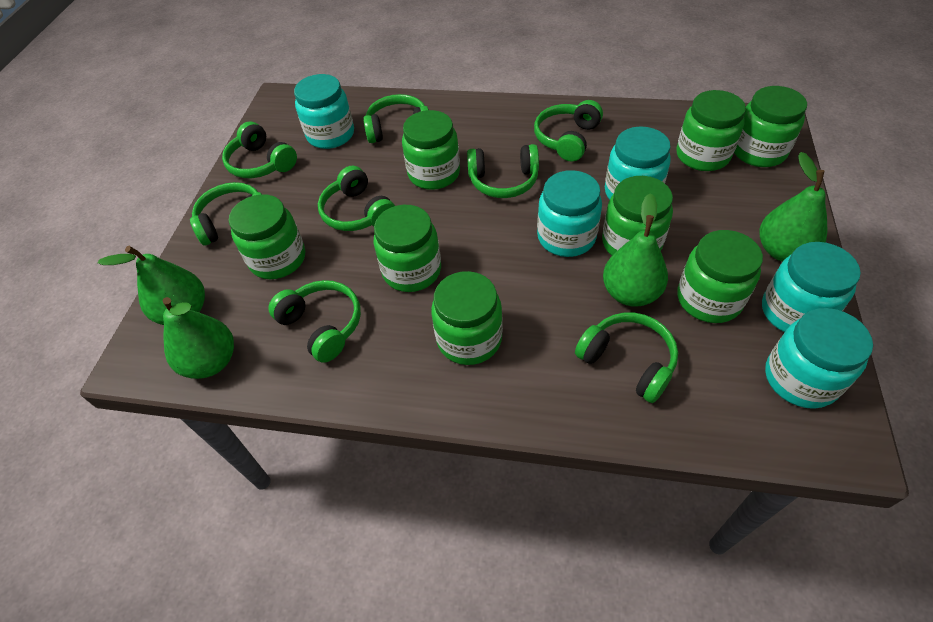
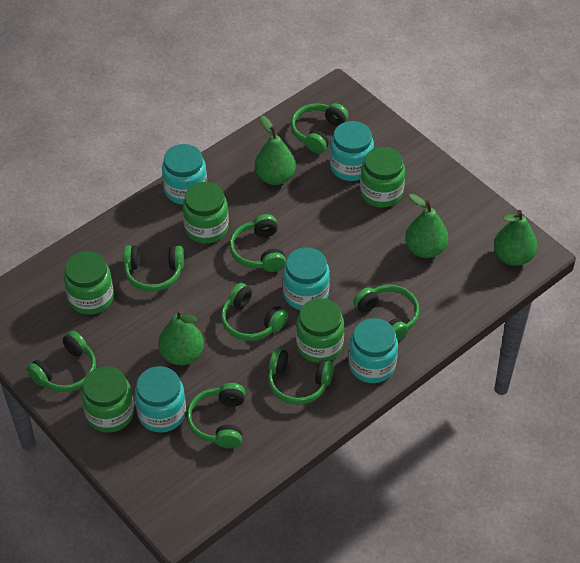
green jar: 8 -> 5

